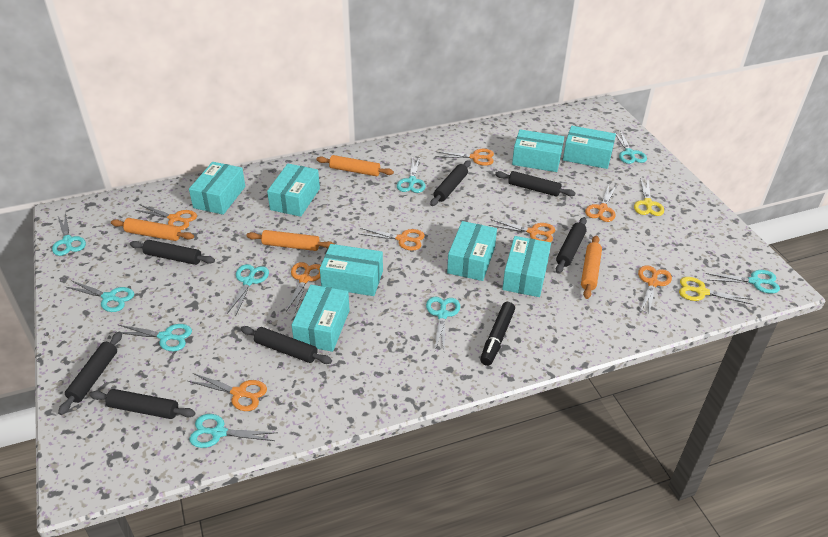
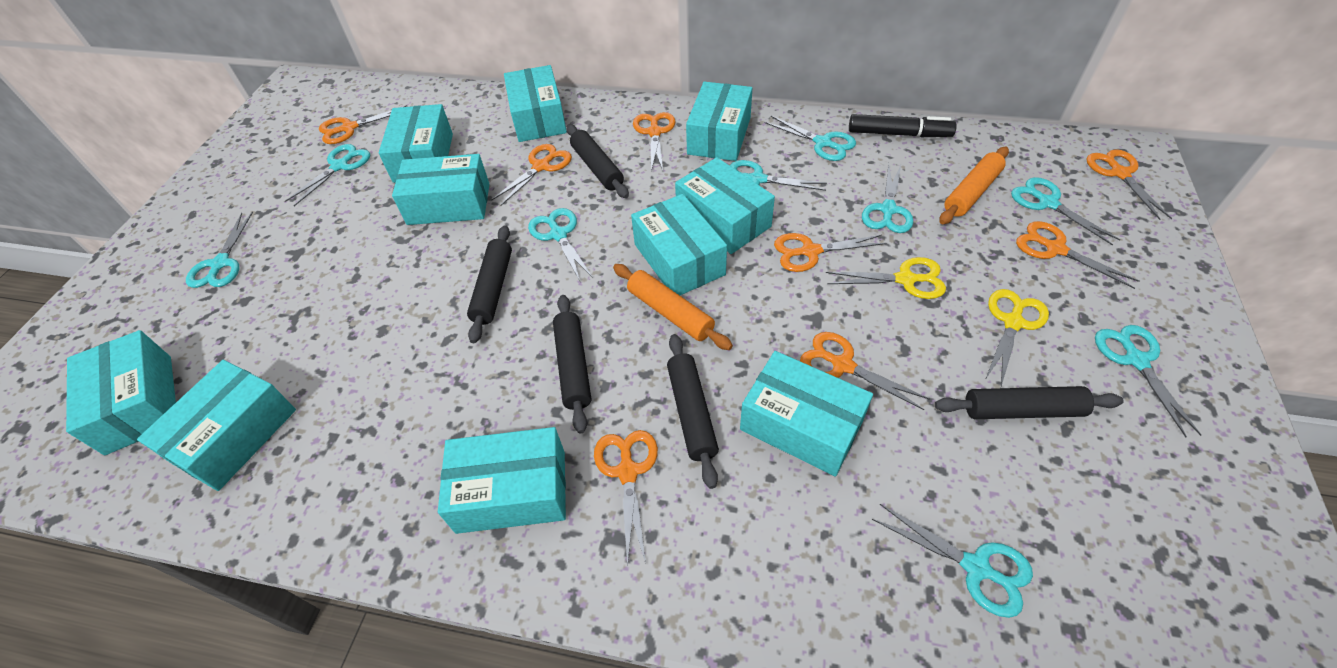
black rolling pin: 7 -> 5
orange rolling pin: 4 -> 2
turquoise box: 8 -> 10

